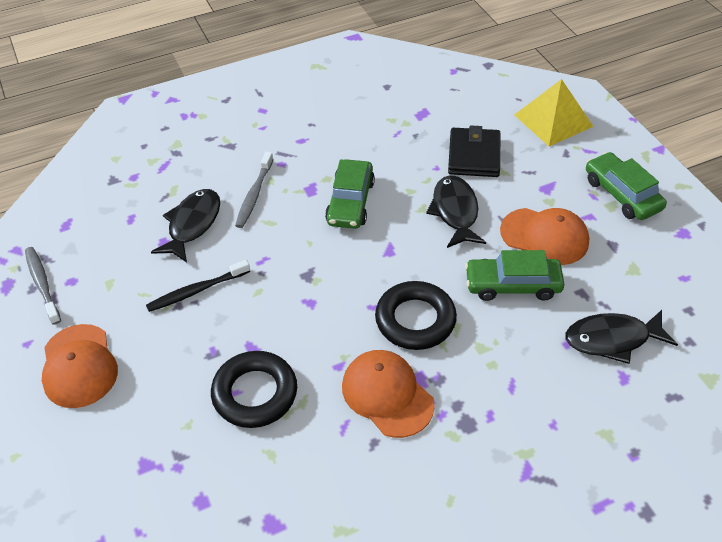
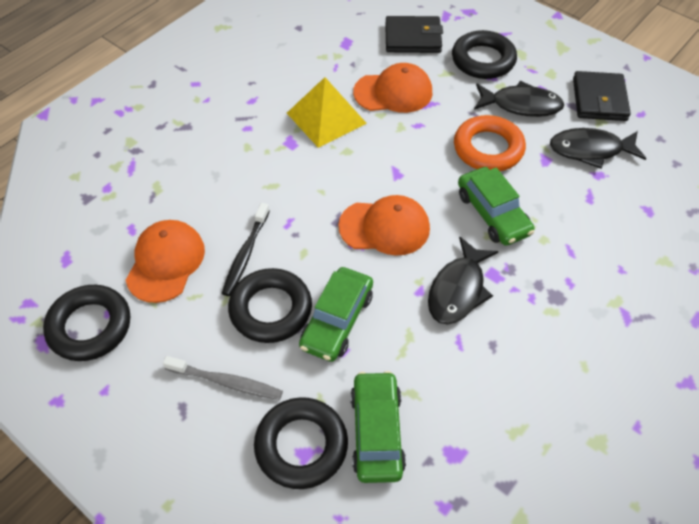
black ring: 2 -> 4
black wallet: 1 -> 2
grey toothbrush: 2 -> 1
orange ring: 0 -> 1

